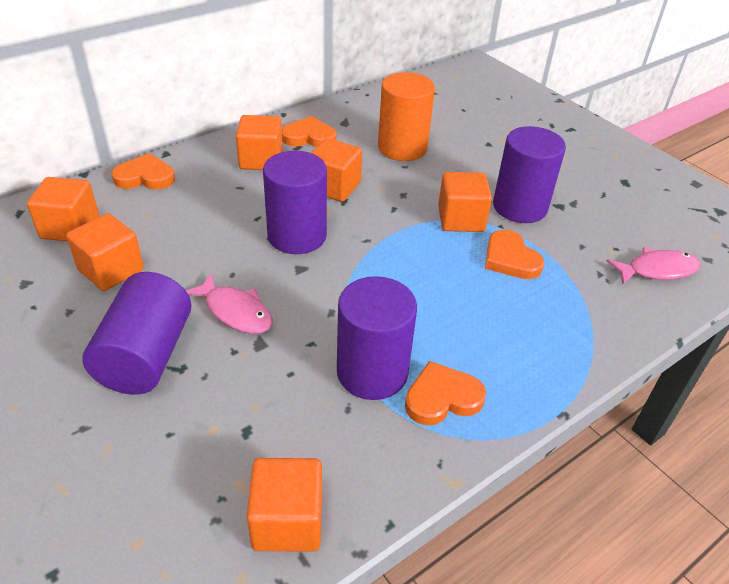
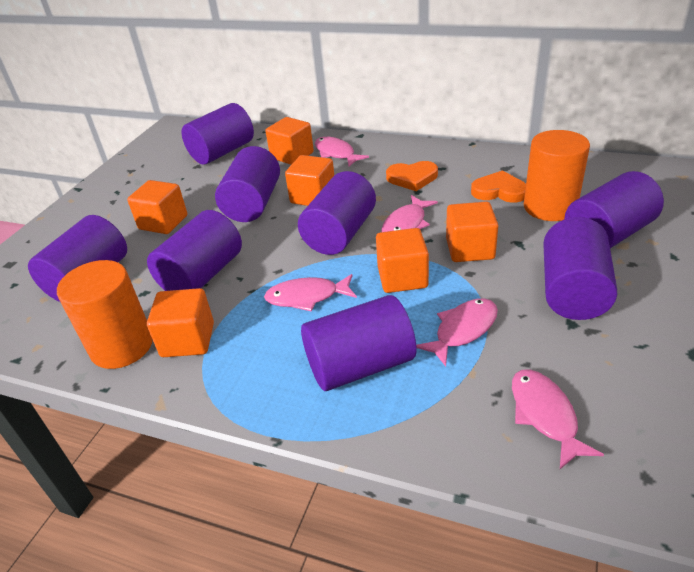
orange cylinder: 1 -> 2
orange heart: 4 -> 2
pink fish: 2 -> 5
purple cylinder: 4 -> 8

